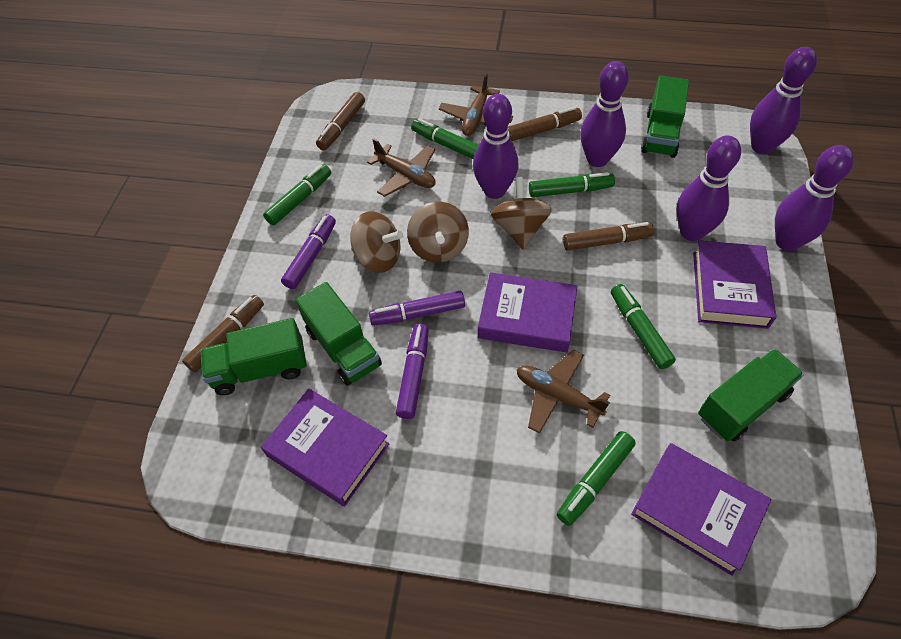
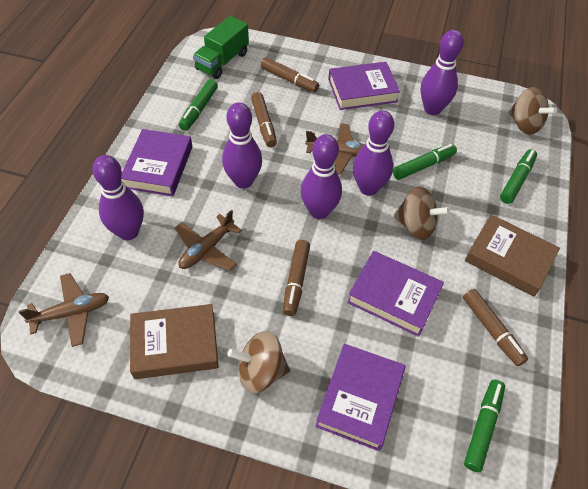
brown book: 0 -> 2
green marker: 5 -> 4
green truck: 4 -> 1
purple marker: 3 -> 0

